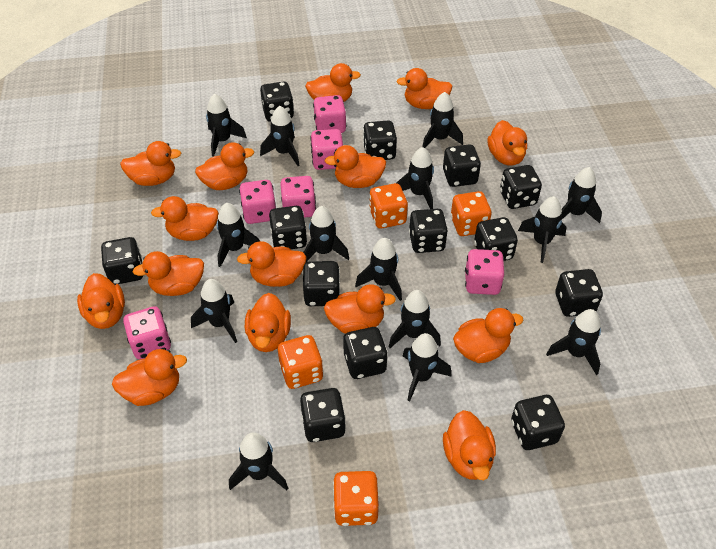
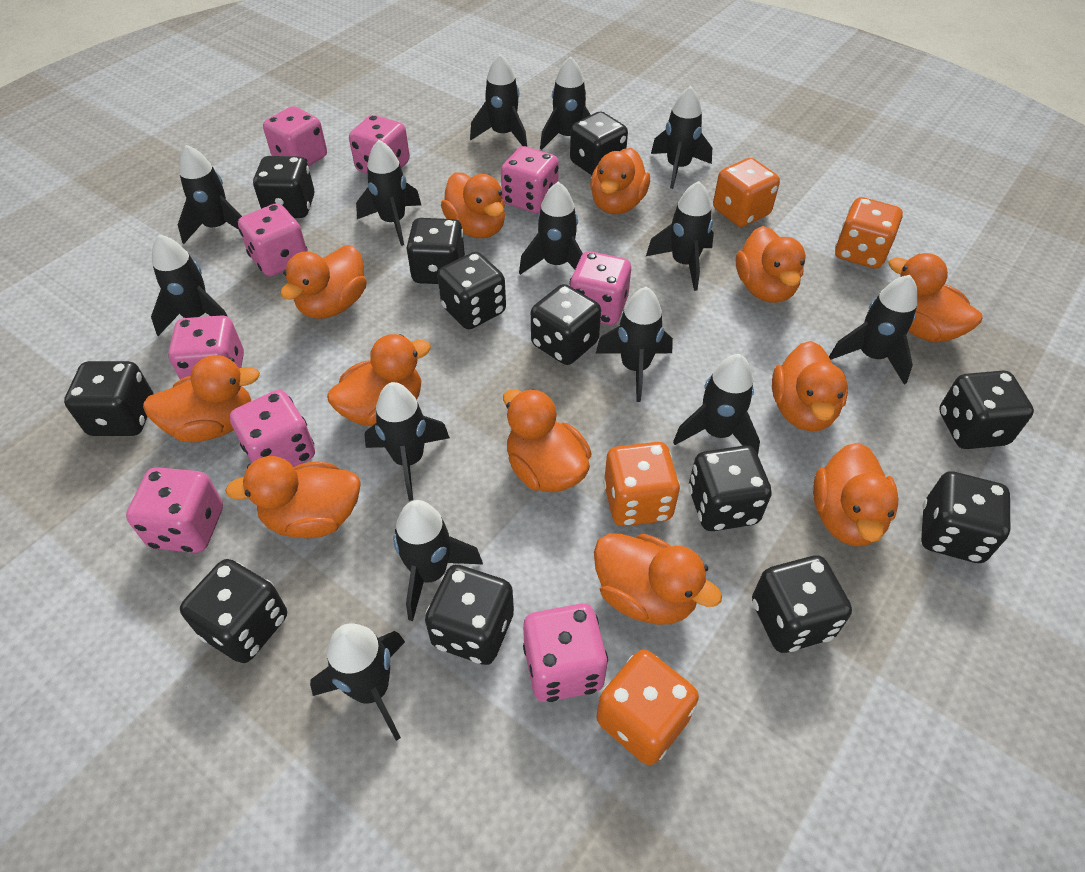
black dice: 13 -> 12
orange duck: 15 -> 12
pink dice: 6 -> 9

